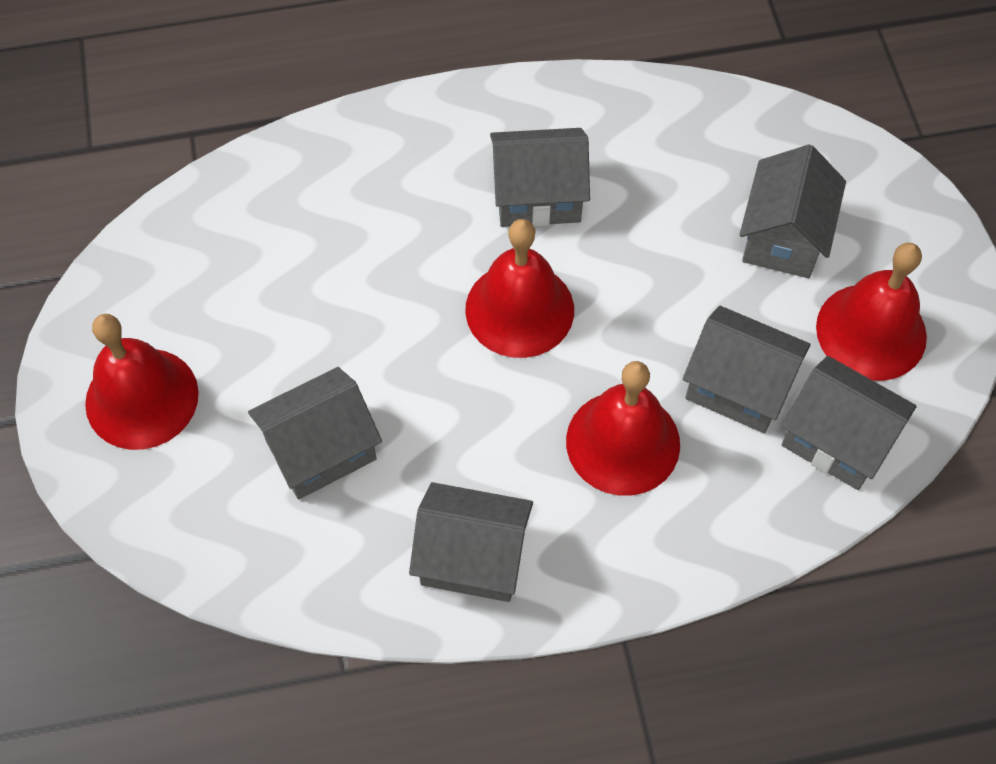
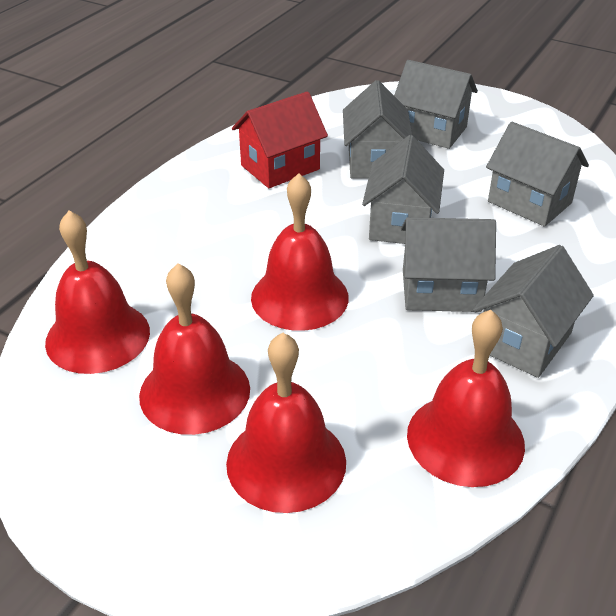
red bell: 4 -> 5
red house: 0 -> 1

